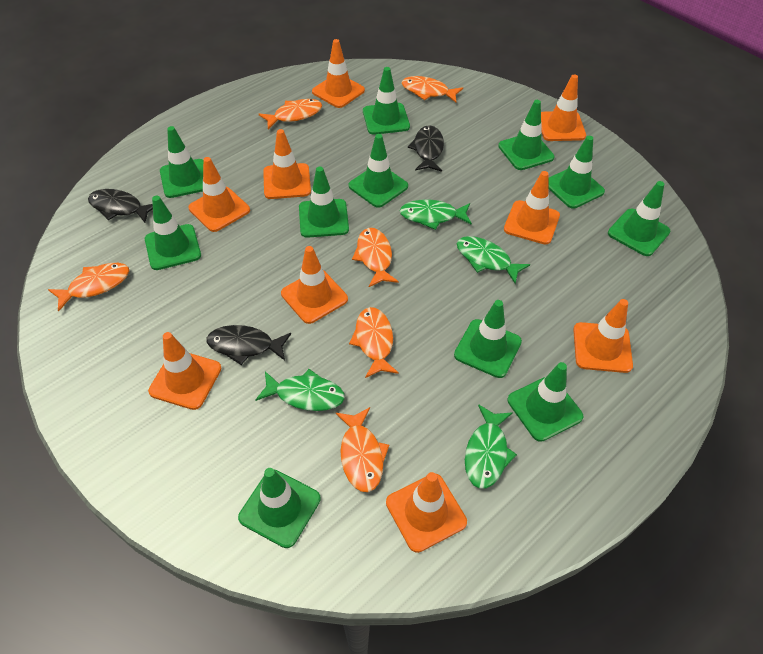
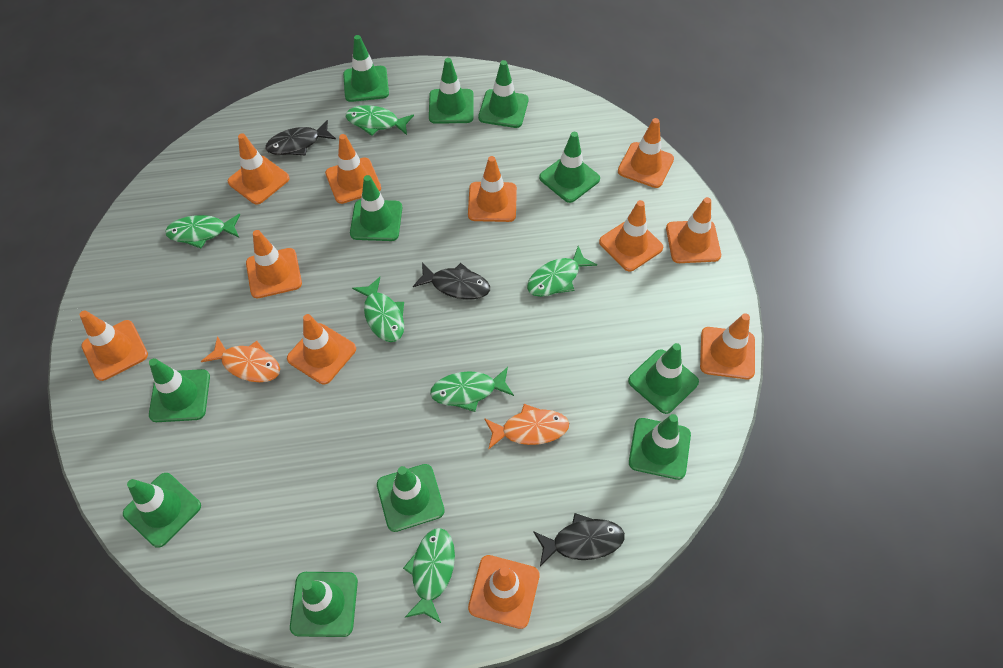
green fish: 4 -> 6
orange fish: 6 -> 2
orange traffic cone: 9 -> 11

